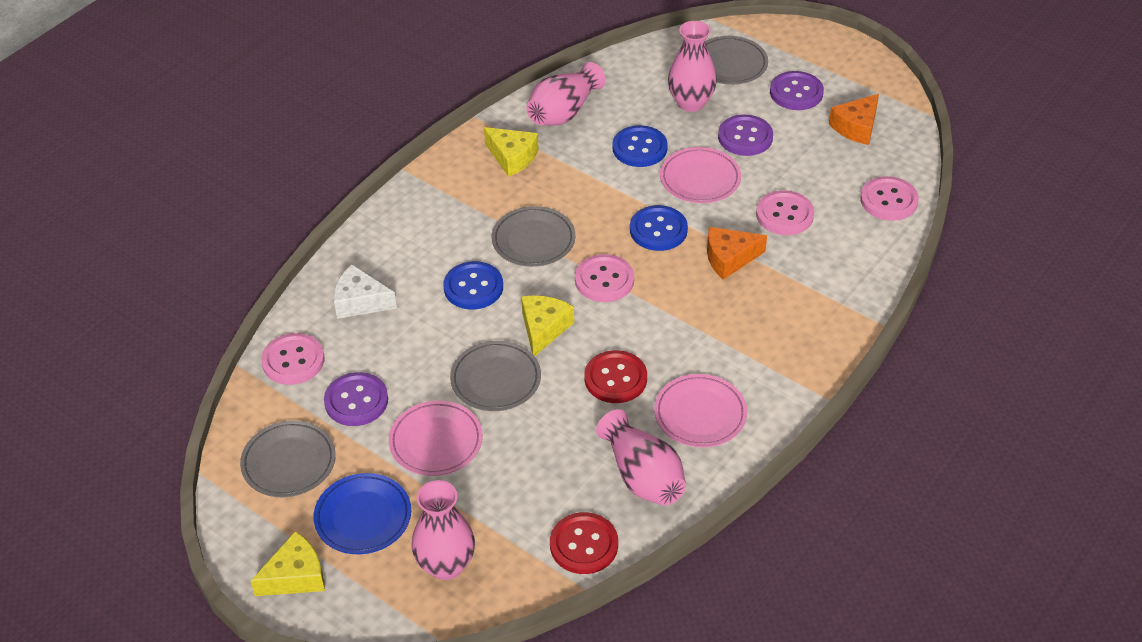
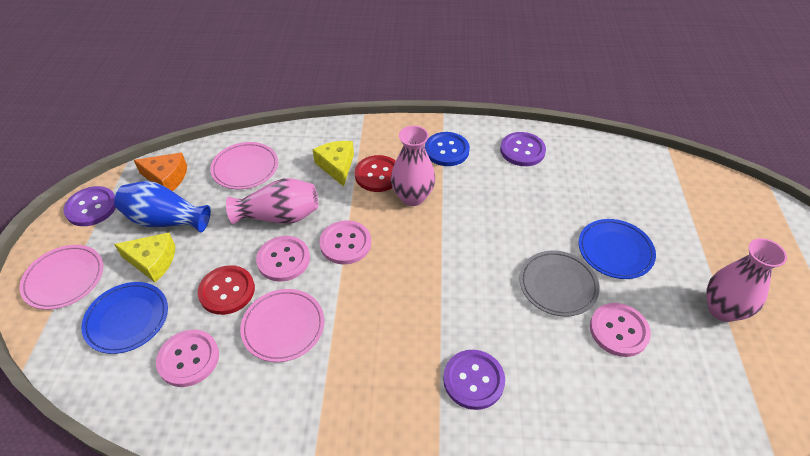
blue button: 3 -> 1
blue plate: 1 -> 2
blue vase: 0 -> 1
grey plate: 4 -> 1
orange cheese: 2 -> 1
pink vase: 4 -> 3
white cheese: 1 -> 0
yellow cheese: 3 -> 2

